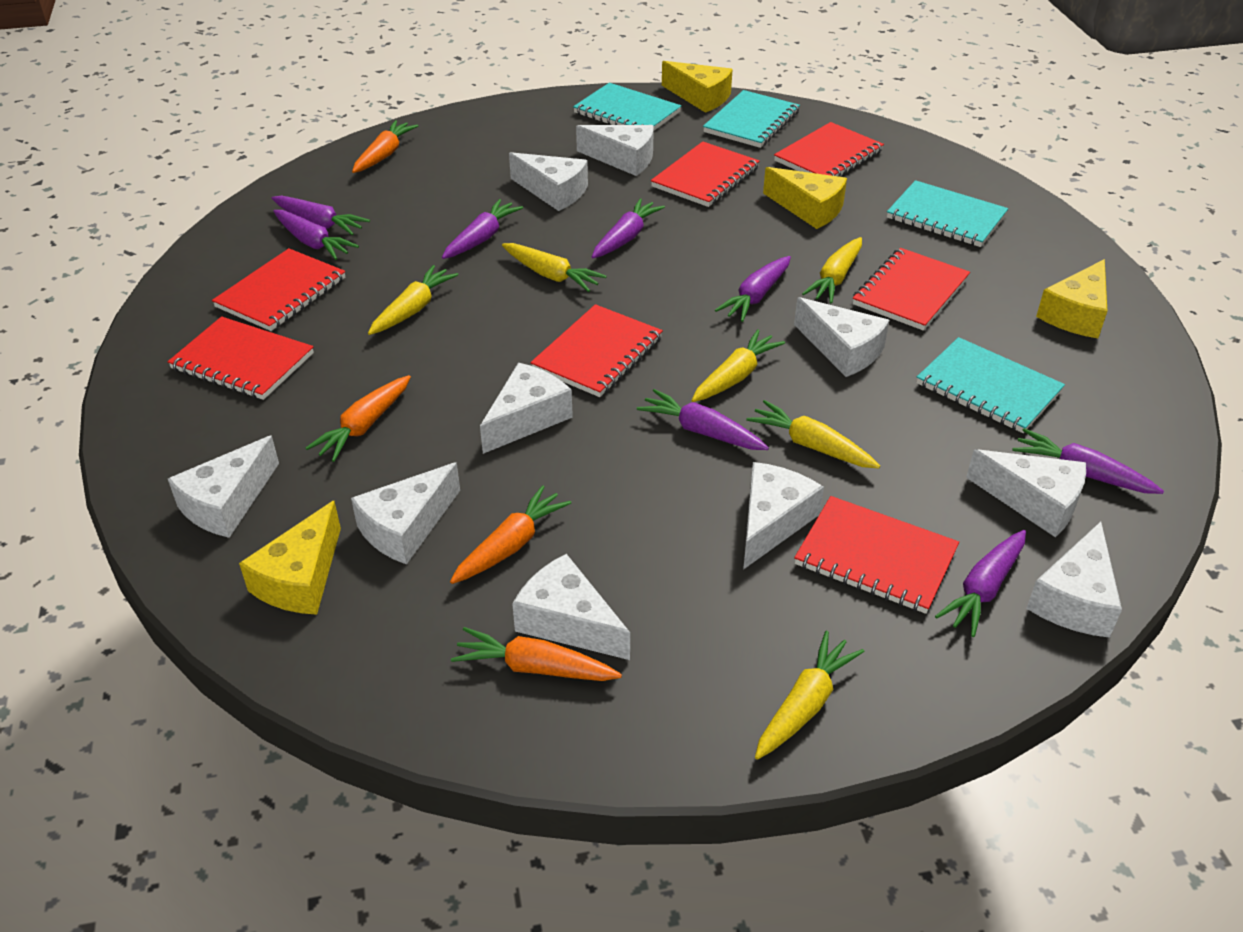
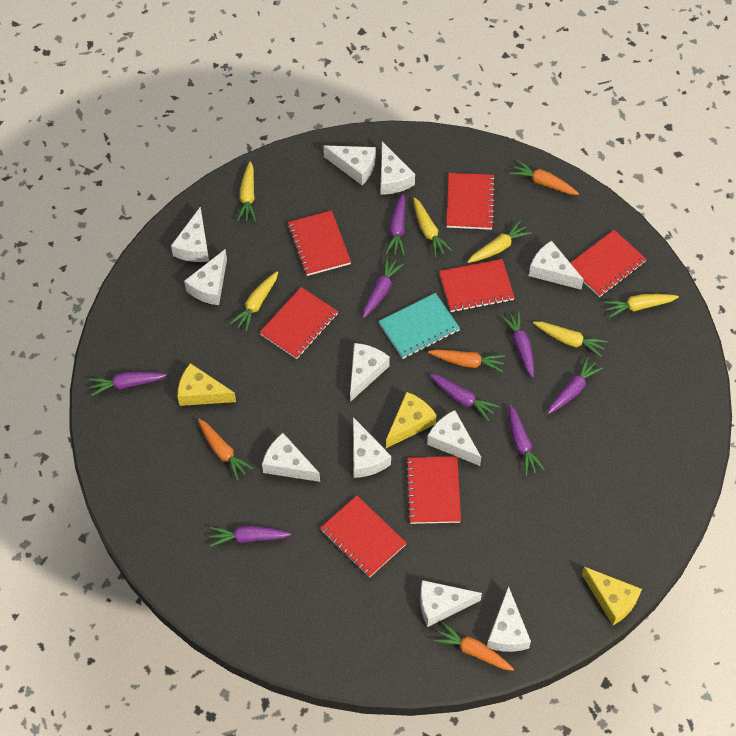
turquoise notebook: 4 -> 1
white cheese: 10 -> 11
yellow cheese: 4 -> 3

